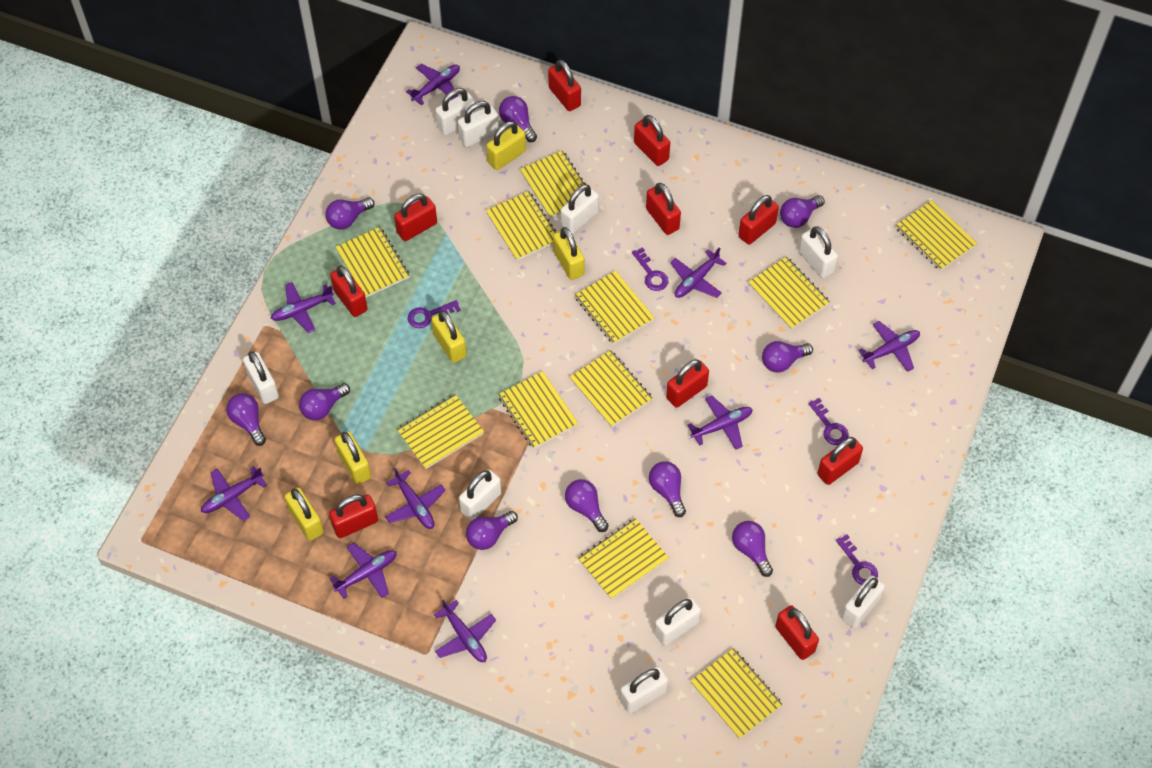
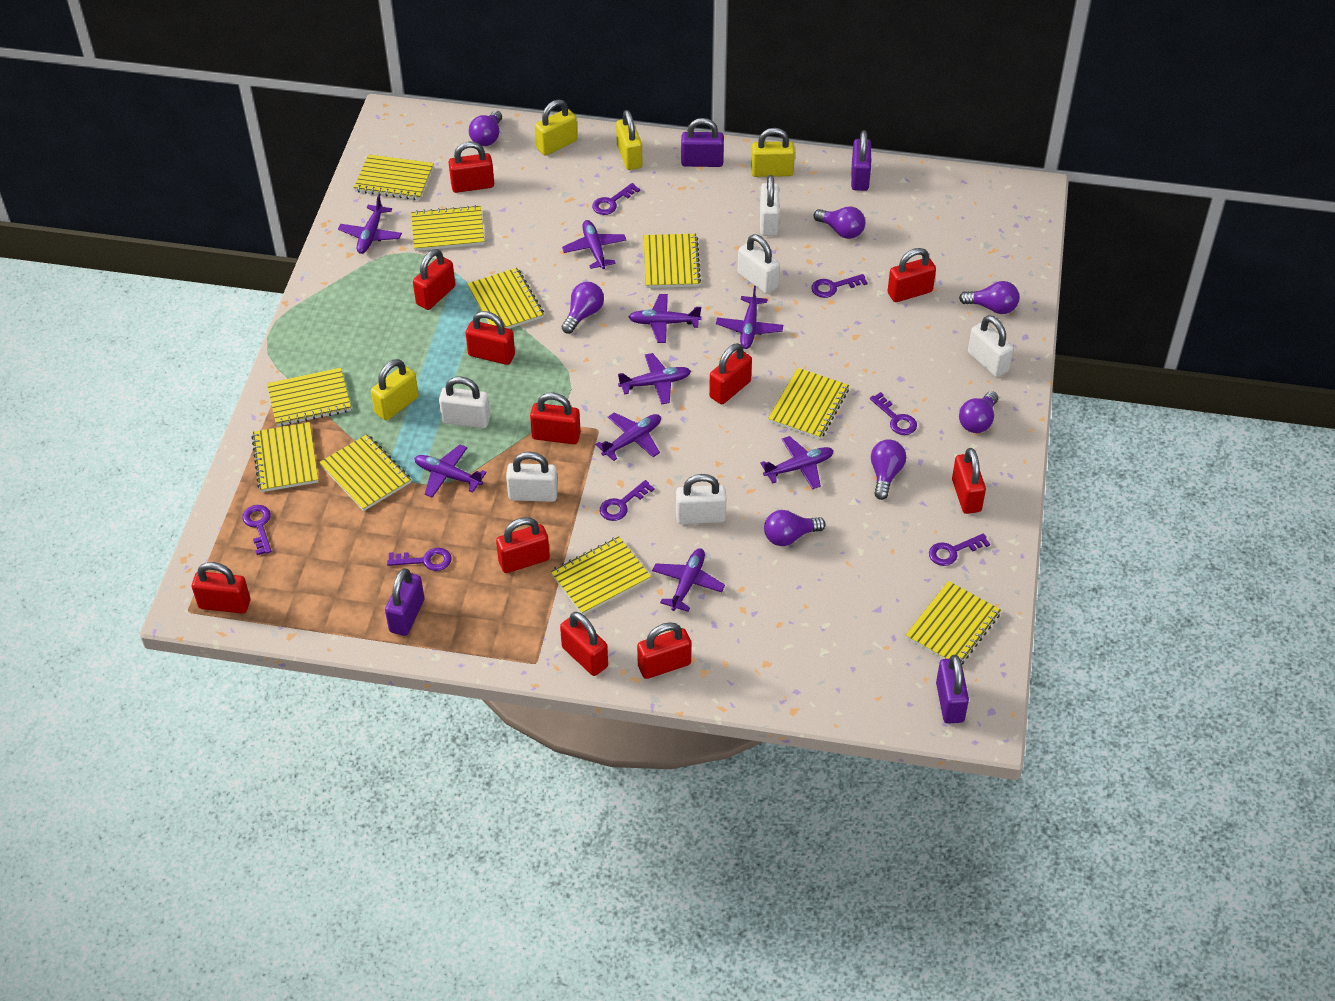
purple key: 4 -> 7
purple light bulb: 10 -> 7
purple padlock: 0 -> 4
red padlock: 10 -> 11
white padlock: 9 -> 6
yellow notebook: 11 -> 10
yellow padlock: 5 -> 4

